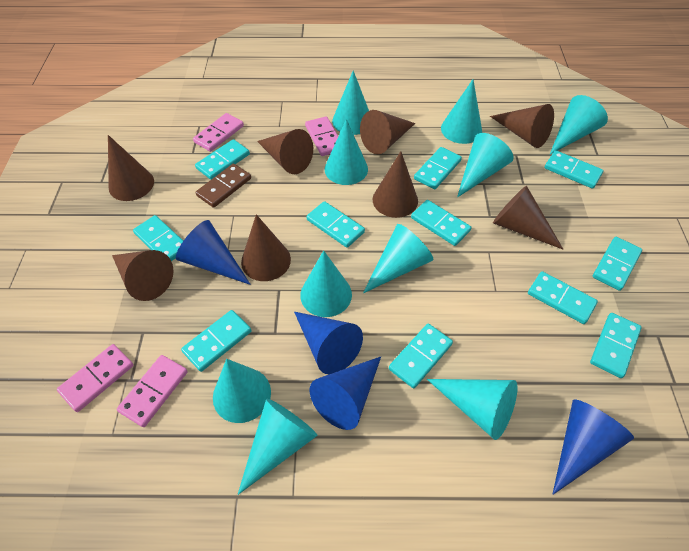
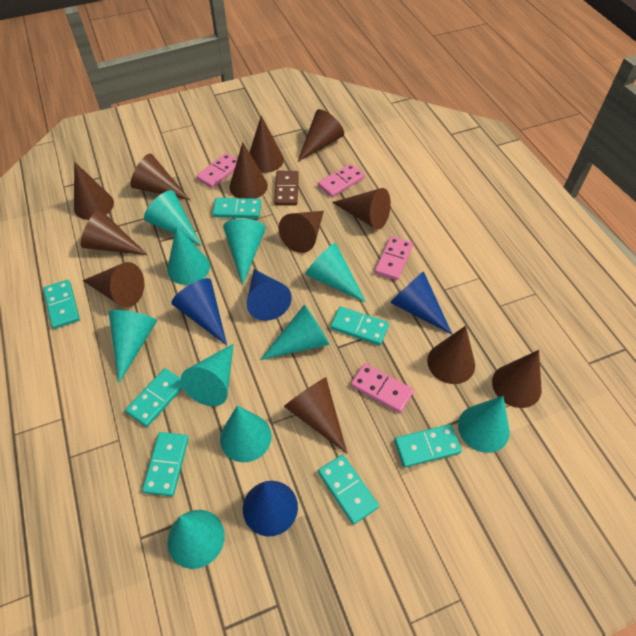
brown cone: 8 -> 12
turquoise domino: 11 -> 7

